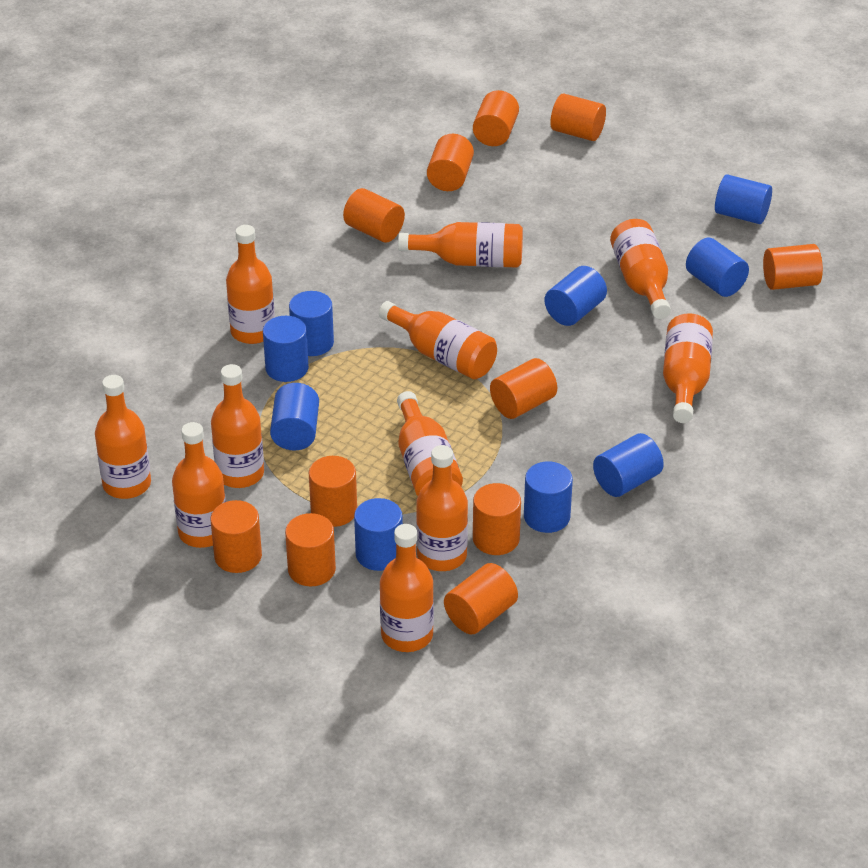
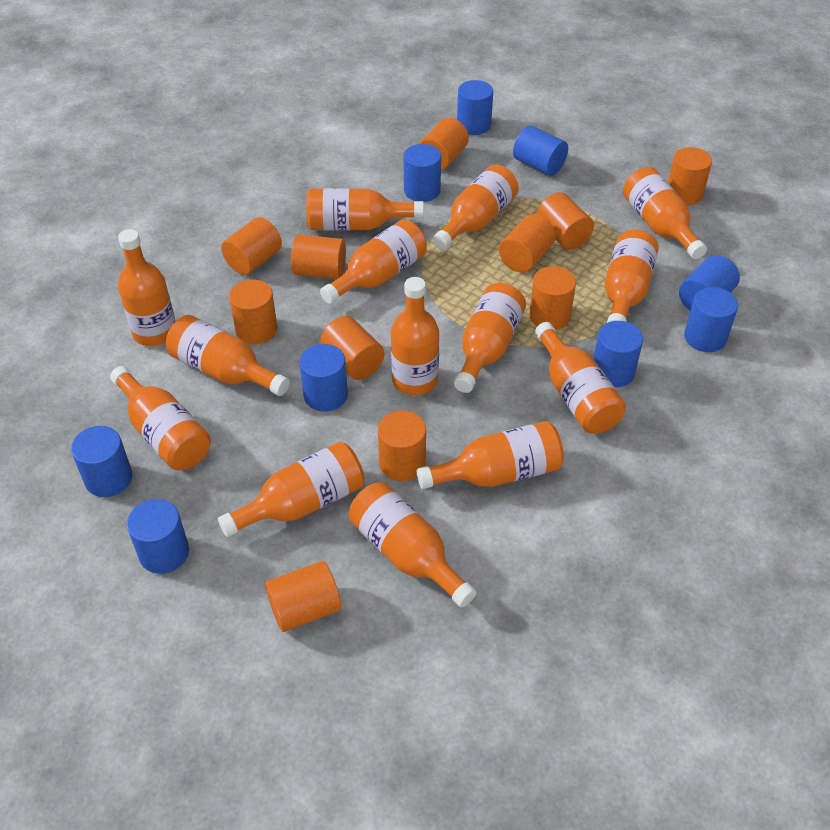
orange bottle: 11 -> 14

